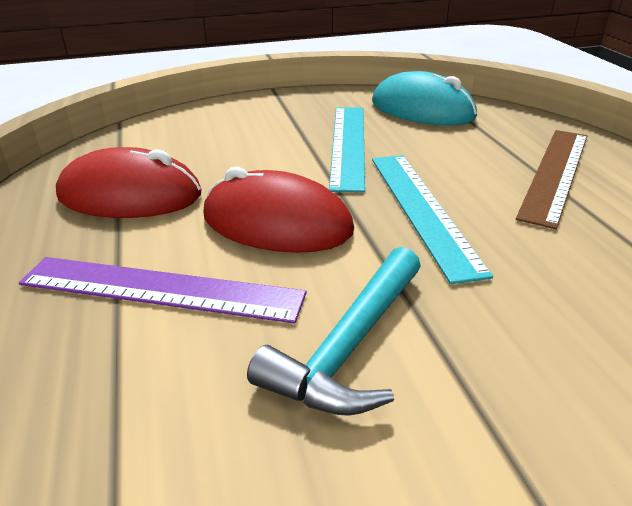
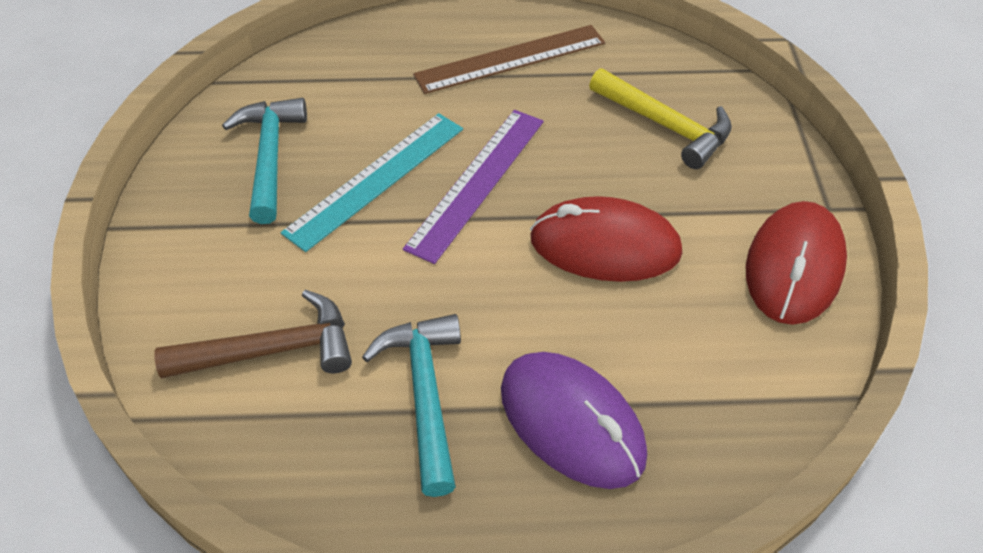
brown hammer: 0 -> 1
purple mouse: 0 -> 1
turquoise hammer: 1 -> 2
turquoise mouse: 1 -> 0
turquoise ruler: 2 -> 1
yellow hammer: 0 -> 1

